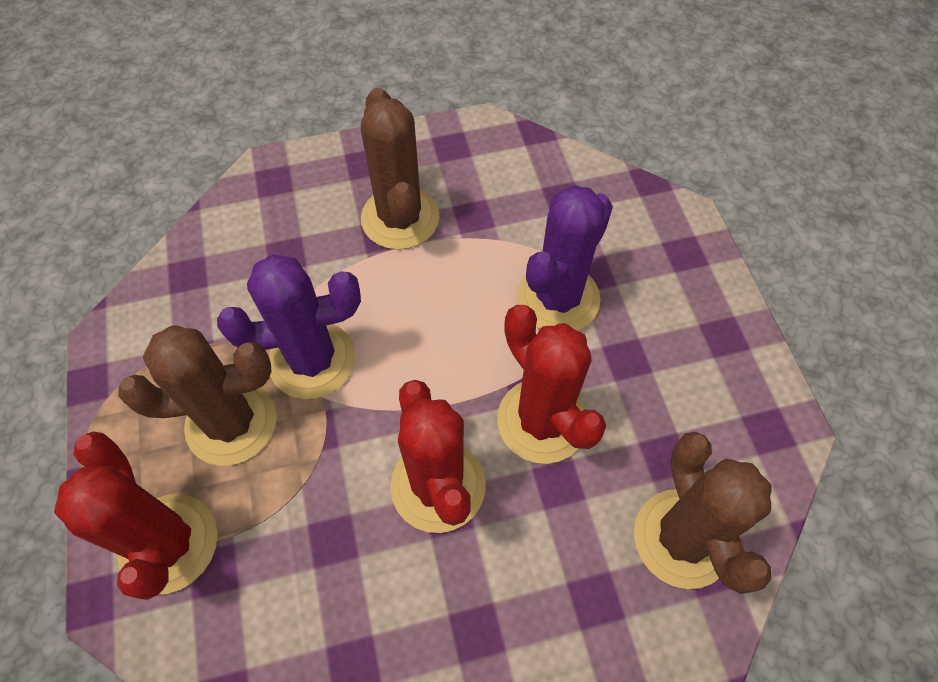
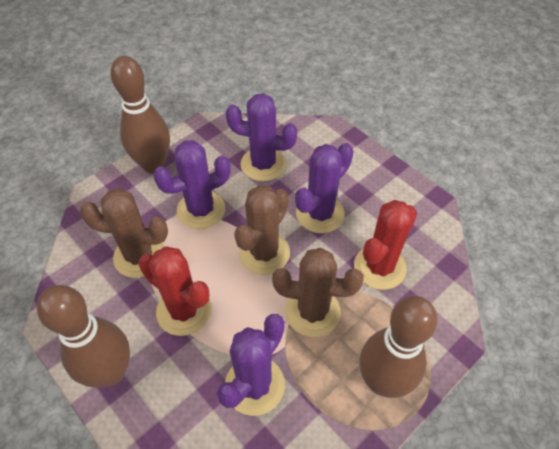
brown bowling pin: 0 -> 3
purple cactus: 2 -> 4
red cactus: 3 -> 2

